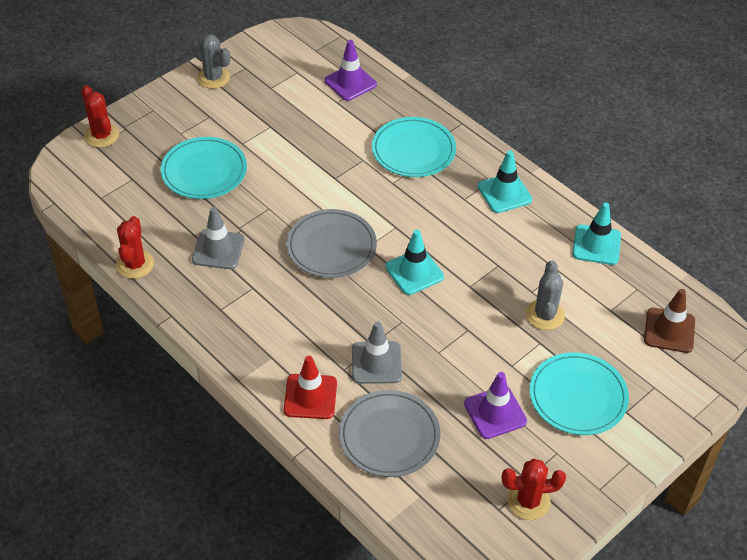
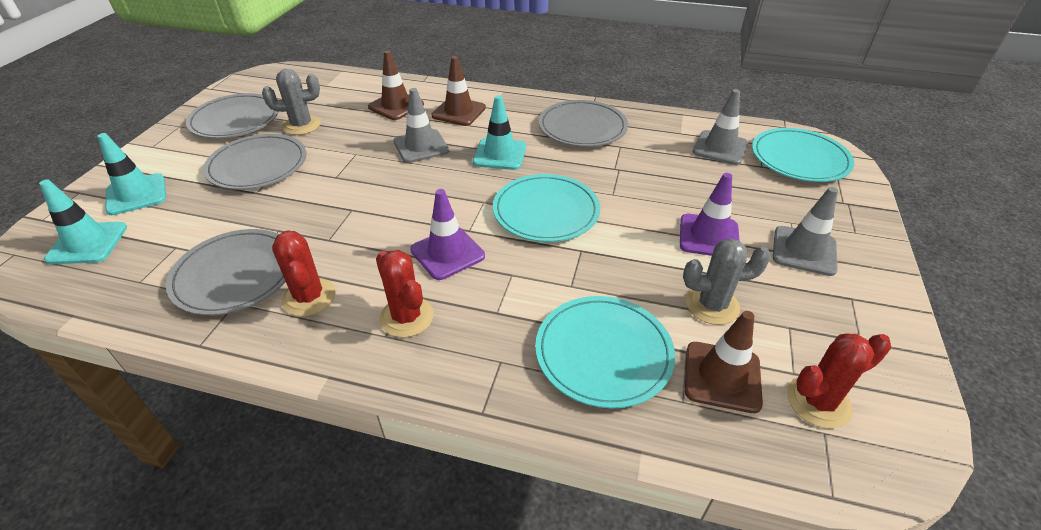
brown traffic cone: 1 -> 3
grey plate: 2 -> 4
grey traffic cone: 2 -> 3
red traffic cone: 1 -> 0

